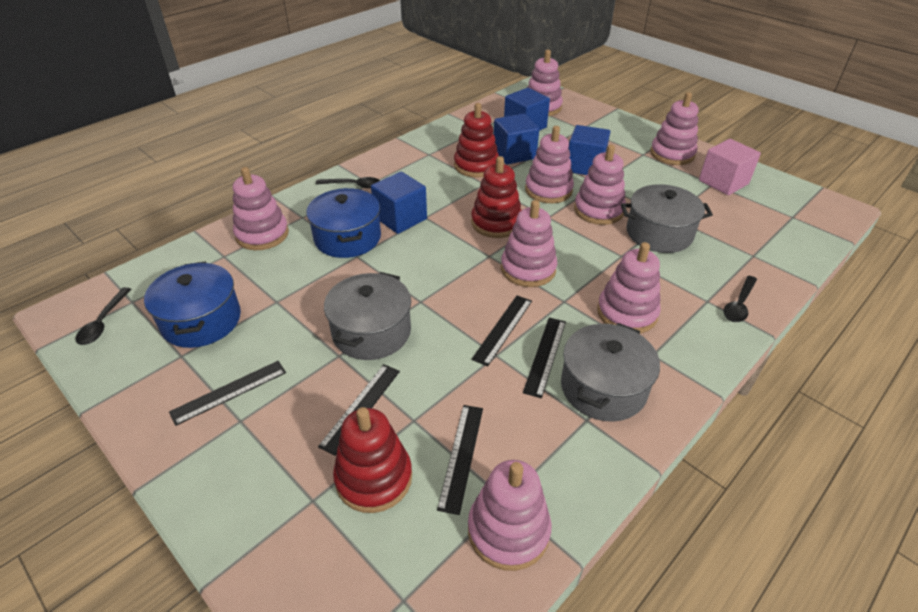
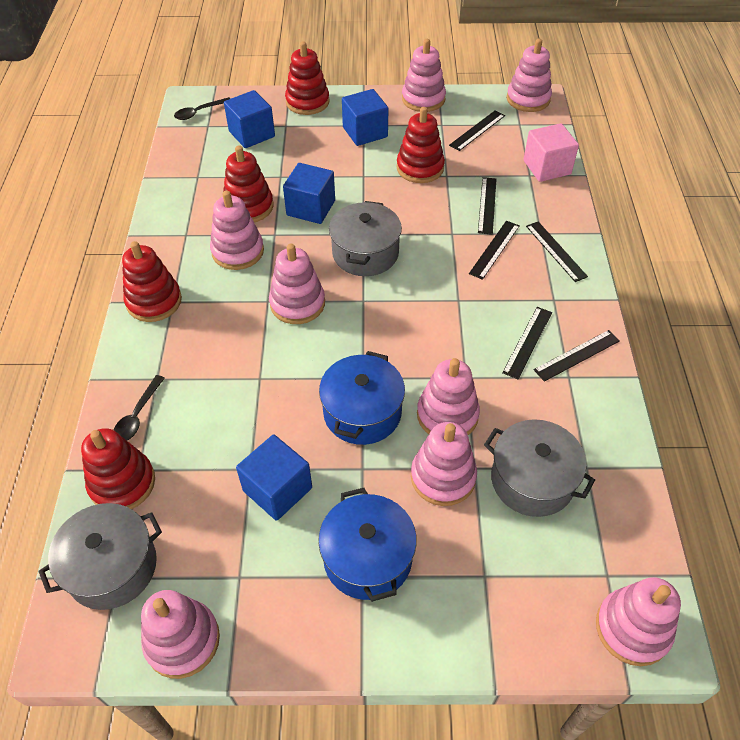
black ruler: 5 -> 6
black spoon: 3 -> 2
red stacking toy: 3 -> 5

